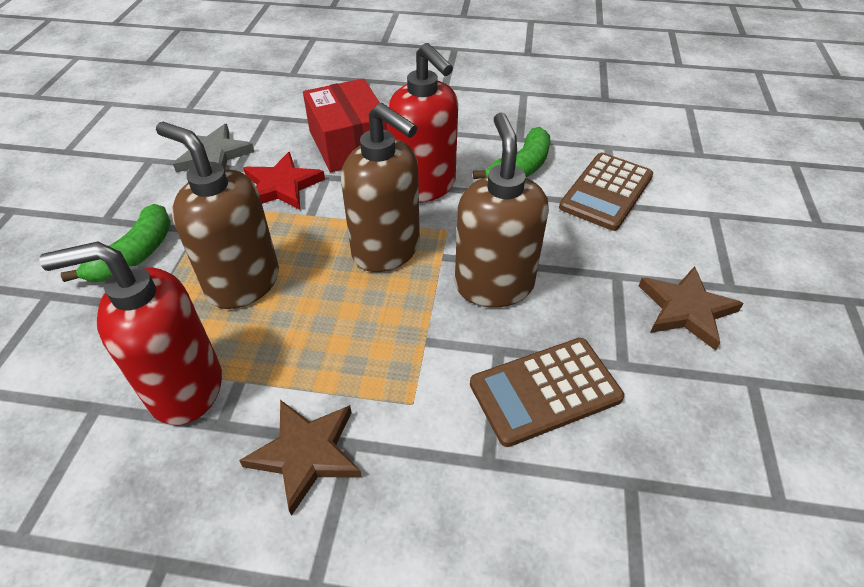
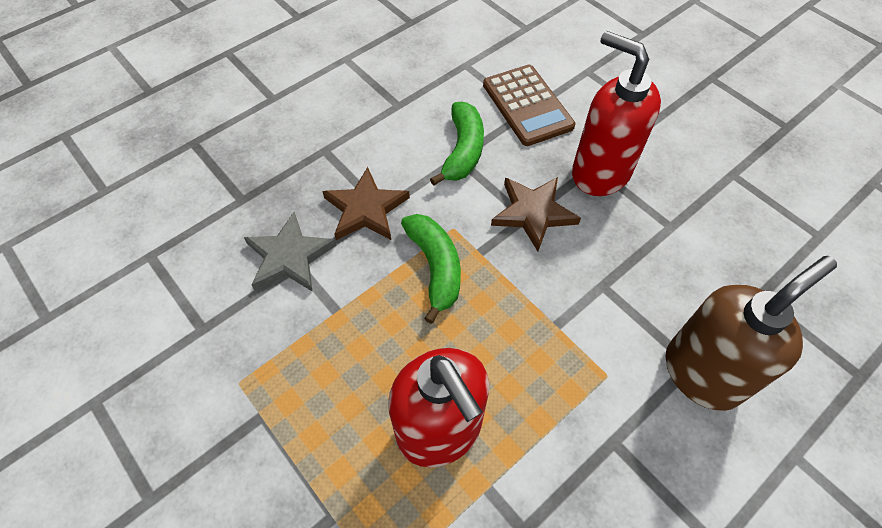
brown calculator: 2 -> 1
brown soap dispenser: 3 -> 1
red box: 1 -> 0
red star: 1 -> 0

